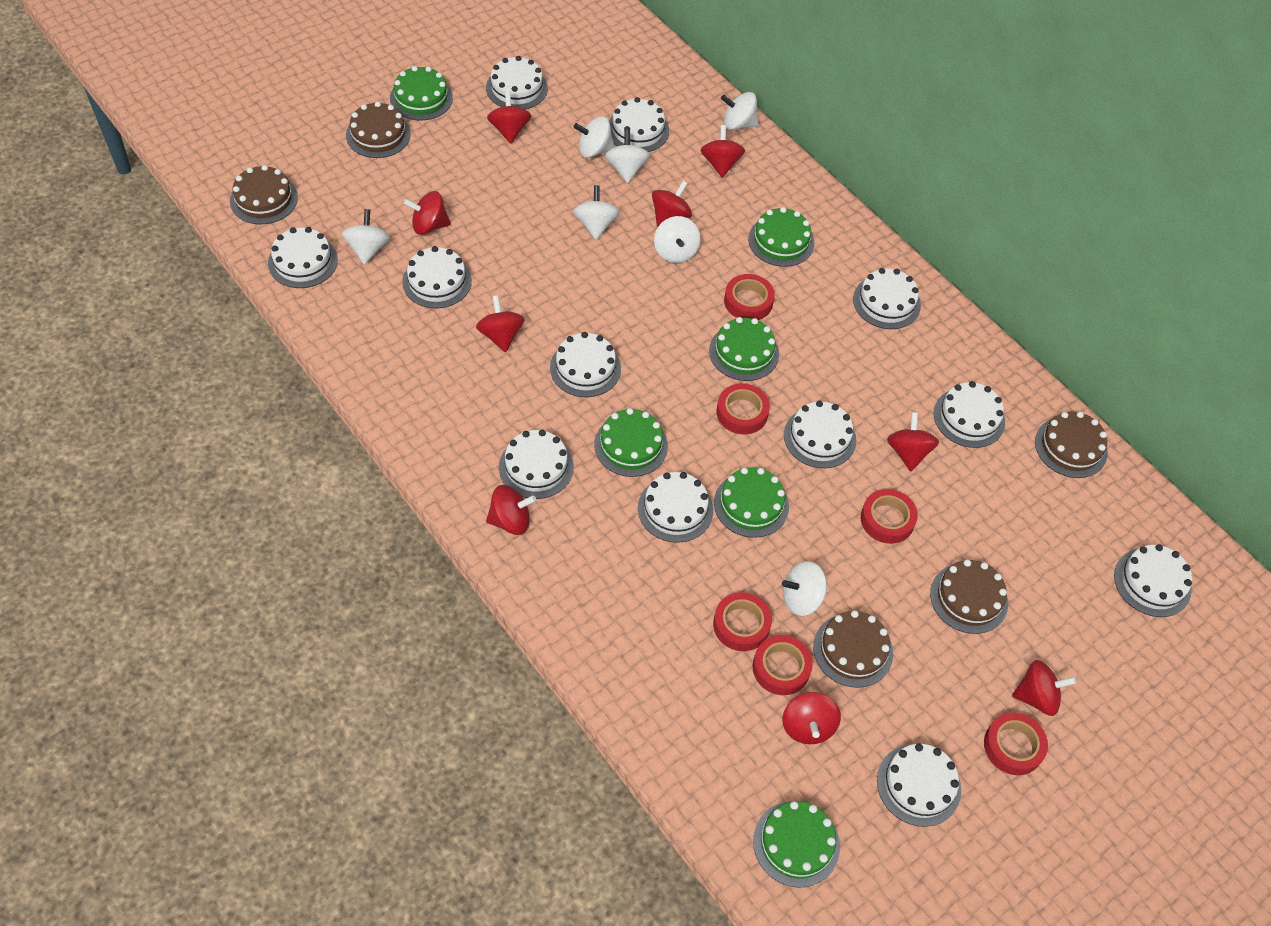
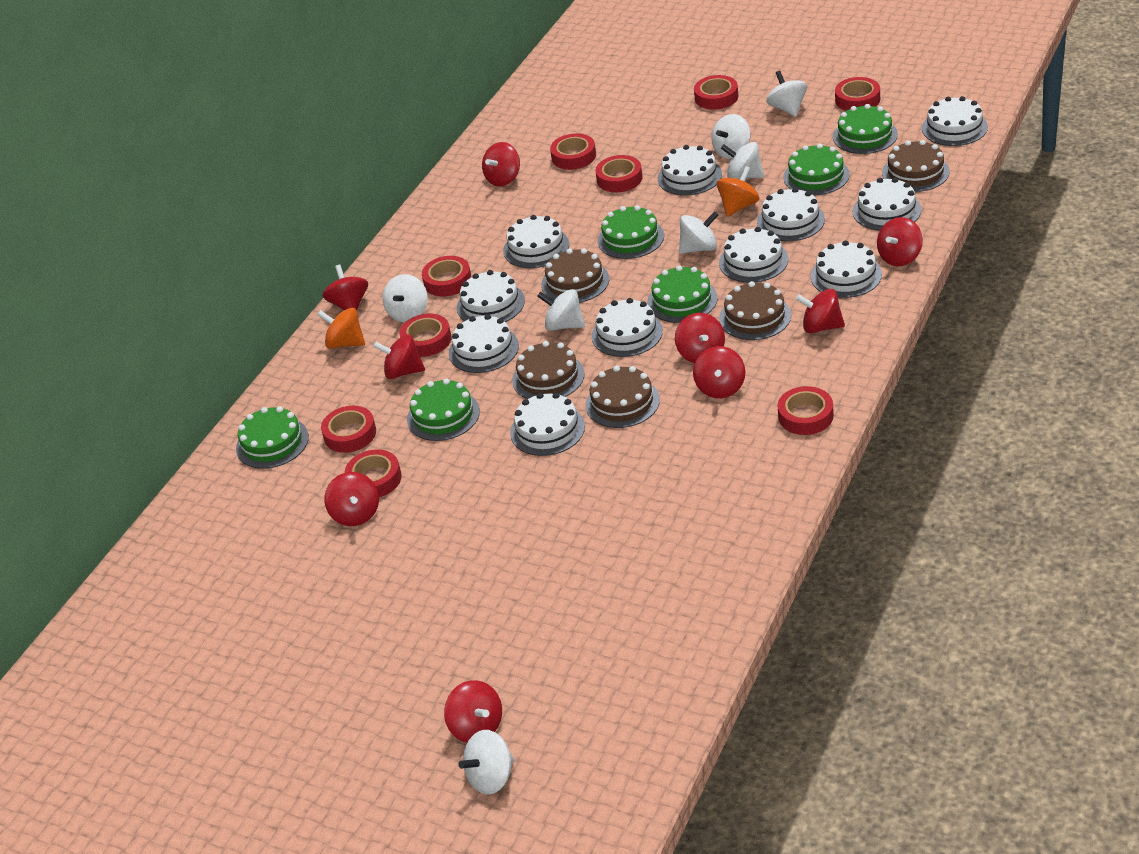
orange spinning top: 0 -> 2
red tape: 6 -> 9
white cake: 12 -> 11

